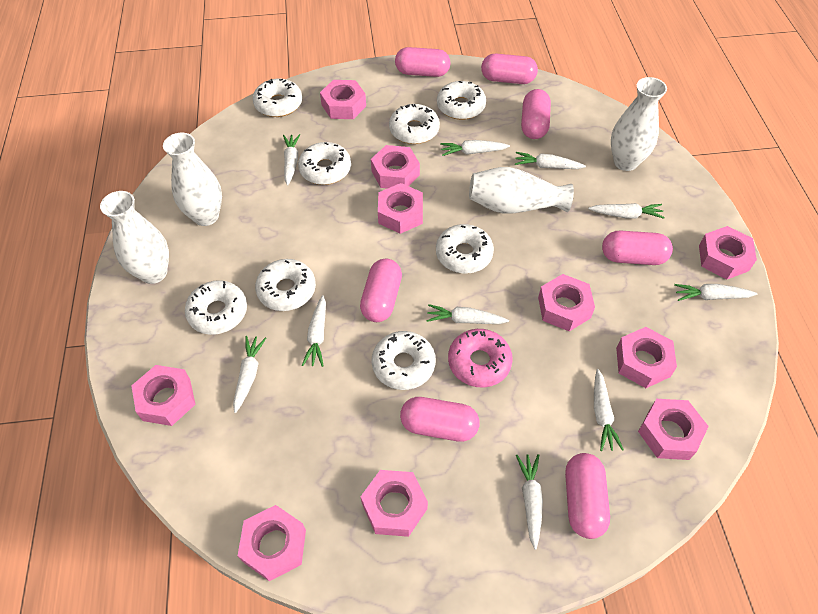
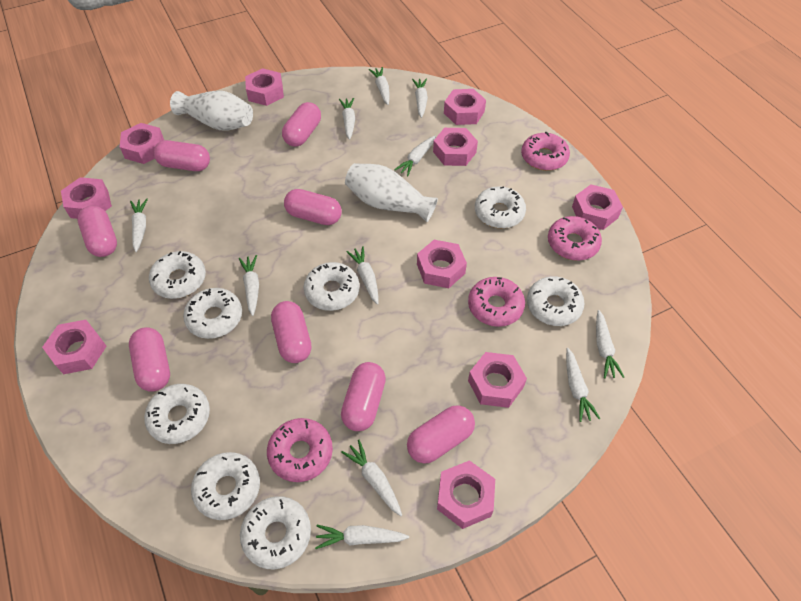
pink capsule: 7 -> 8
pink donut: 1 -> 4
white carrot: 10 -> 11
white vase: 4 -> 2

